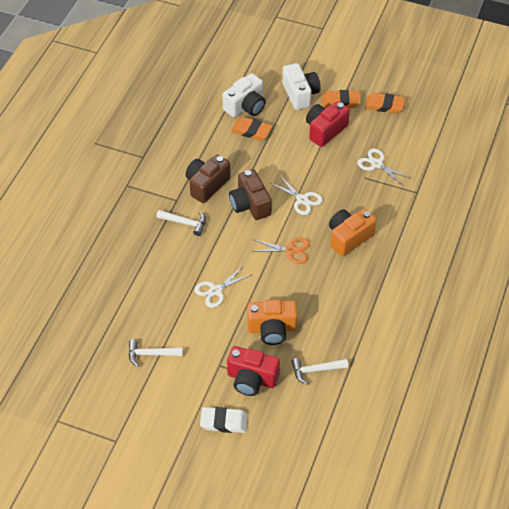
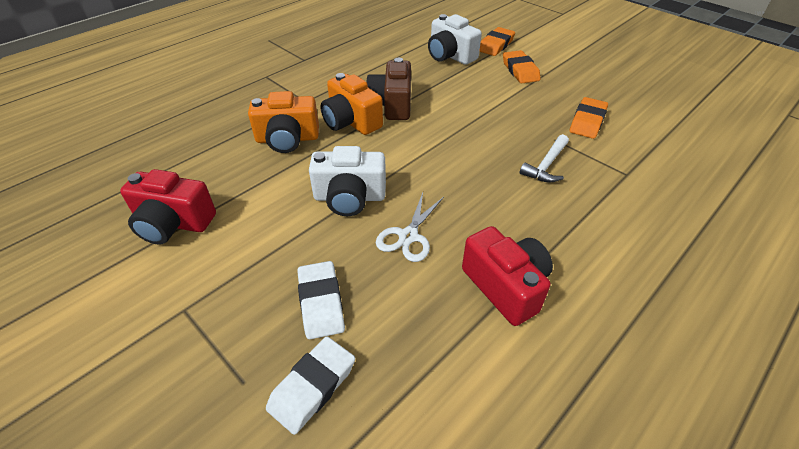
brown camera: 2 -> 1
orange scissors: 1 -> 0
white eraser: 1 -> 2
white hammer: 3 -> 1
white scissors: 3 -> 1

